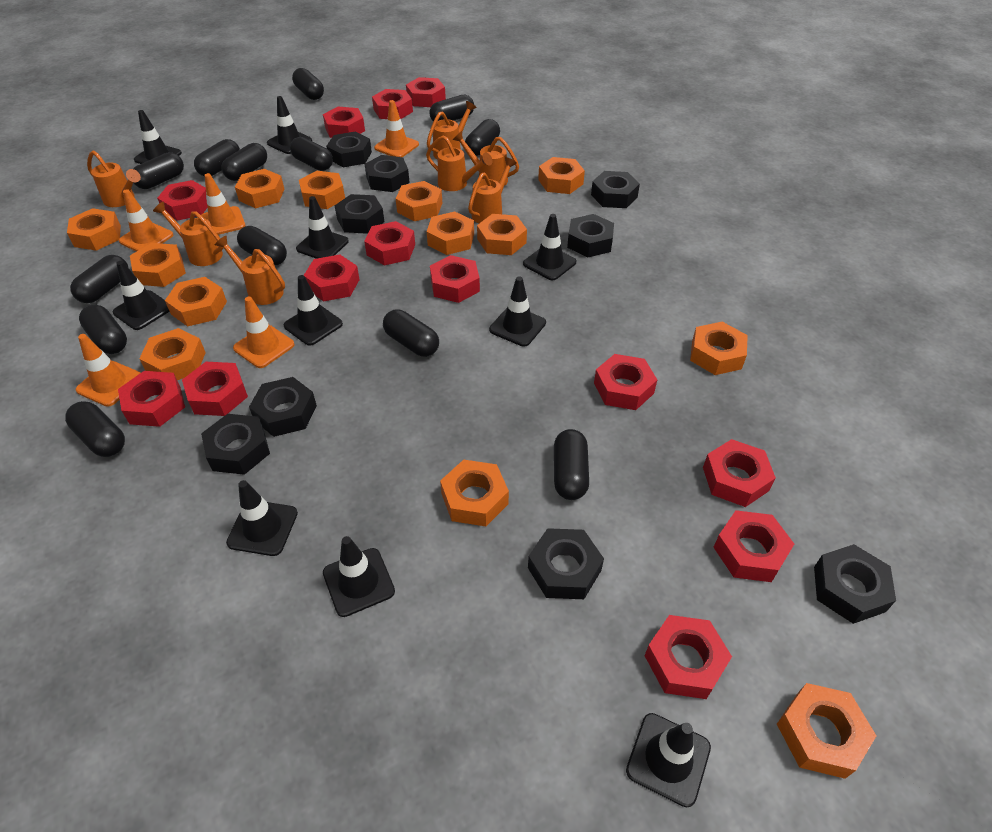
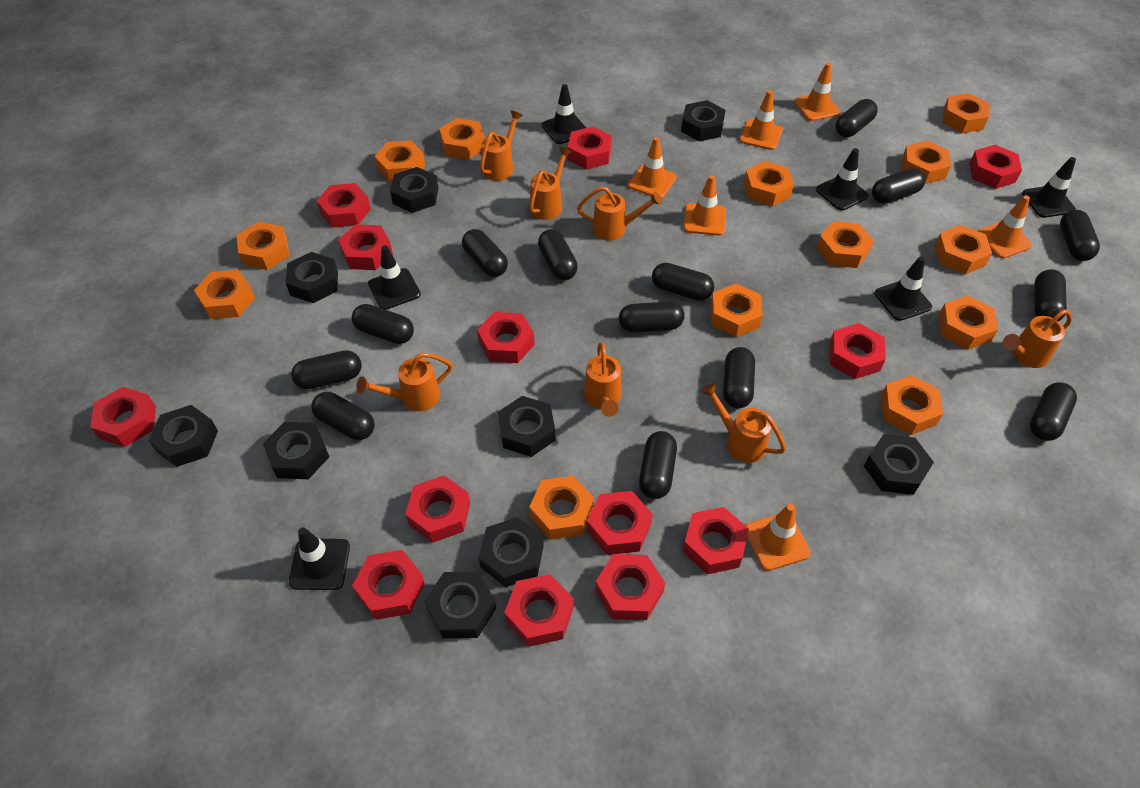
black capsule: 13 -> 14
black traffic cone: 10 -> 6
orange traffic cone: 5 -> 6

